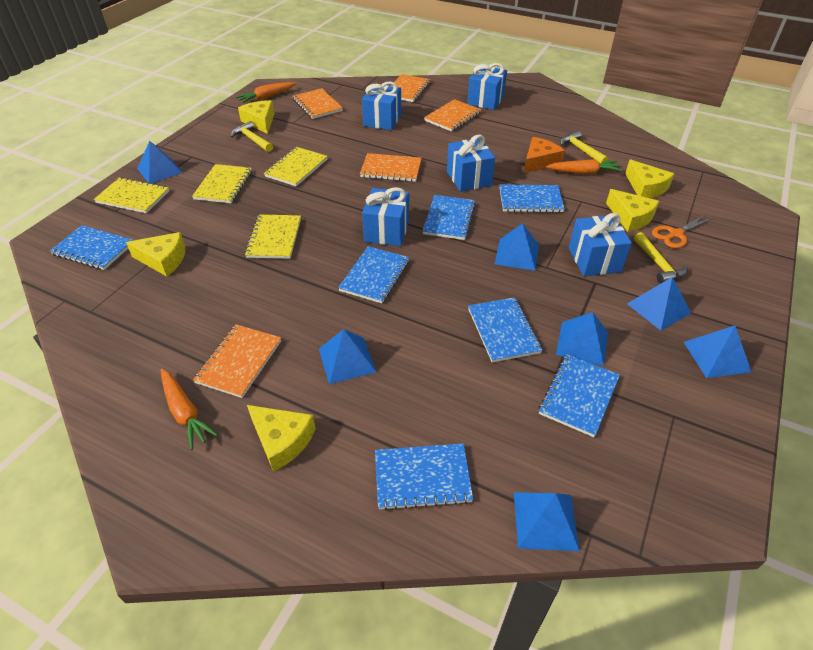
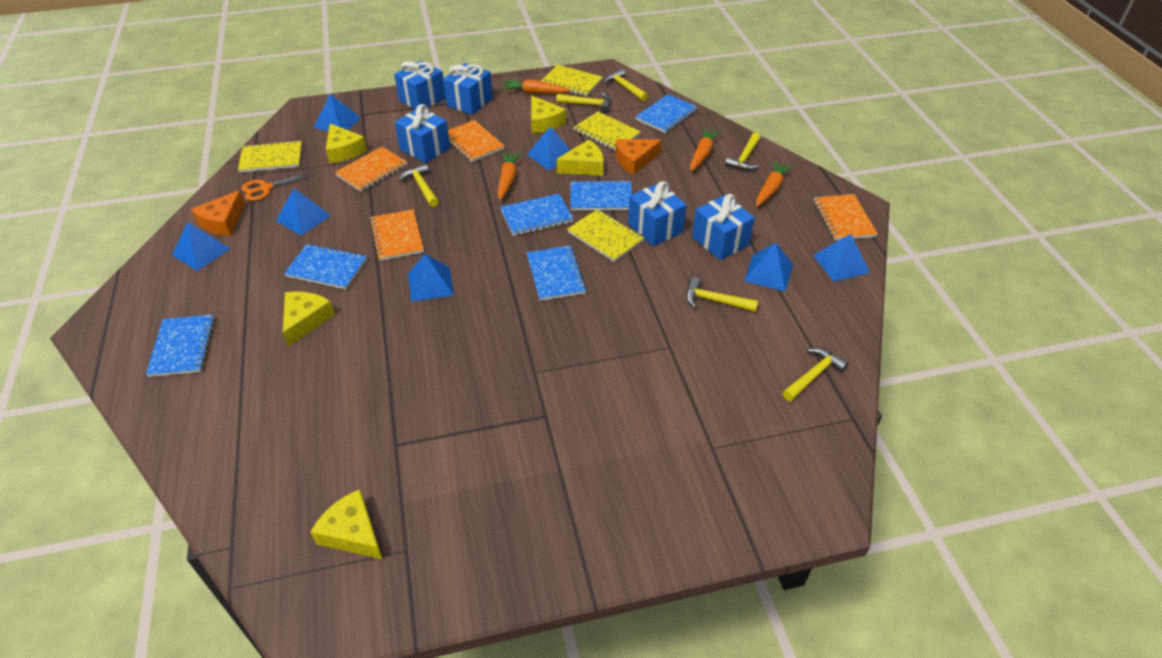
blue notebook: 7 -> 6
orange carrot: 3 -> 4
orange cheese: 1 -> 2
orange notebook: 5 -> 4
yellow hammer: 3 -> 6

